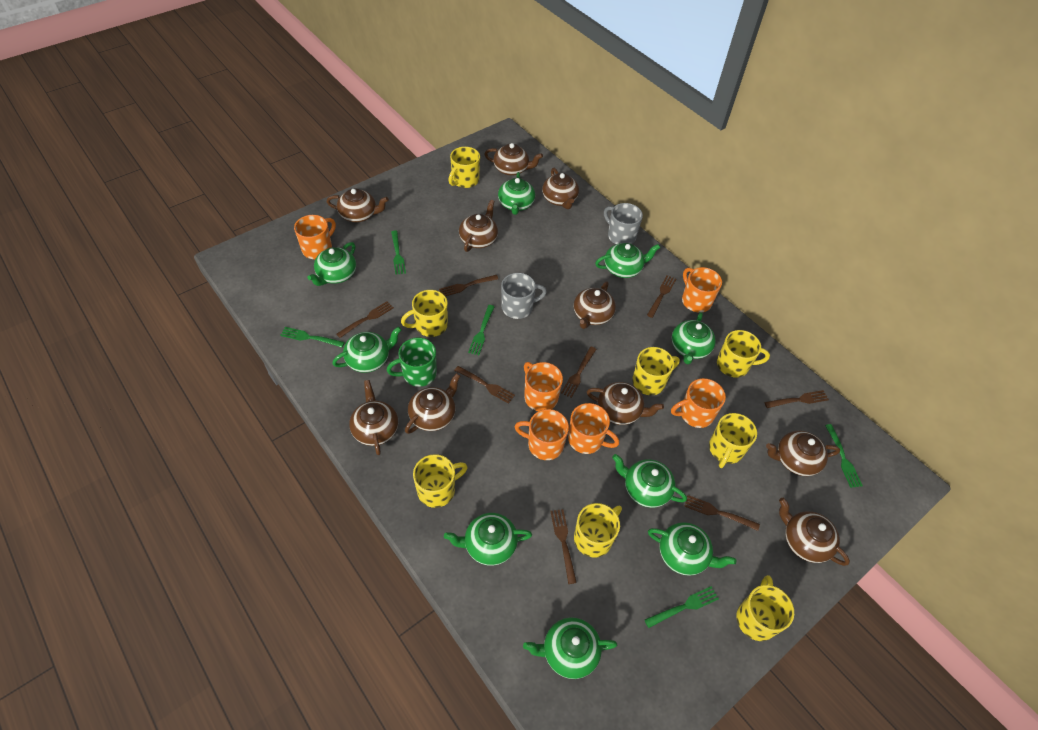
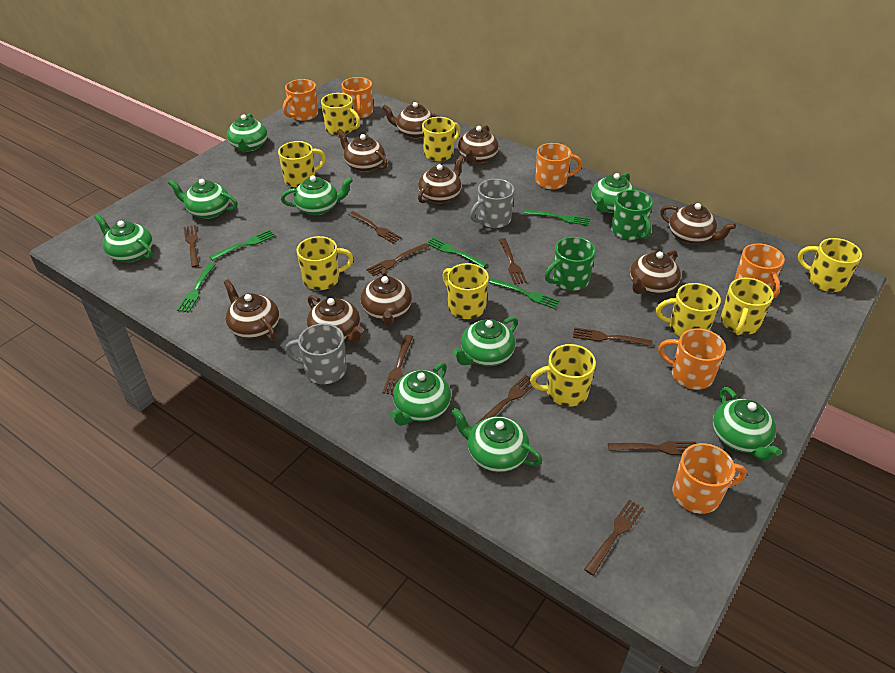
brown fork: 8 -> 9
brown teapot: 10 -> 9
green mug: 1 -> 2
yellow mug: 8 -> 9

